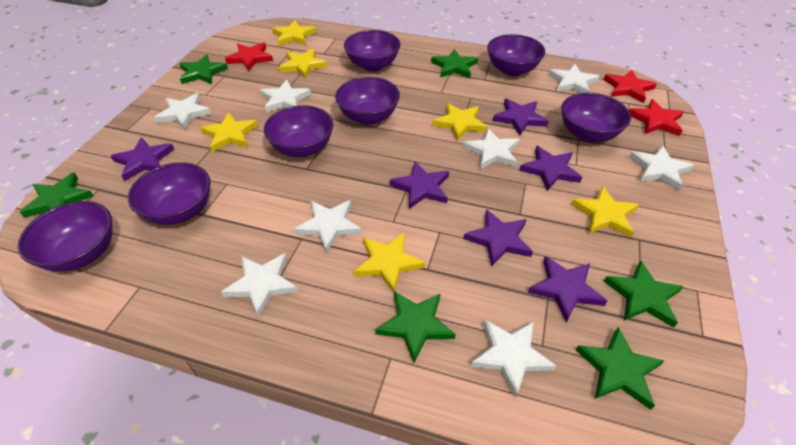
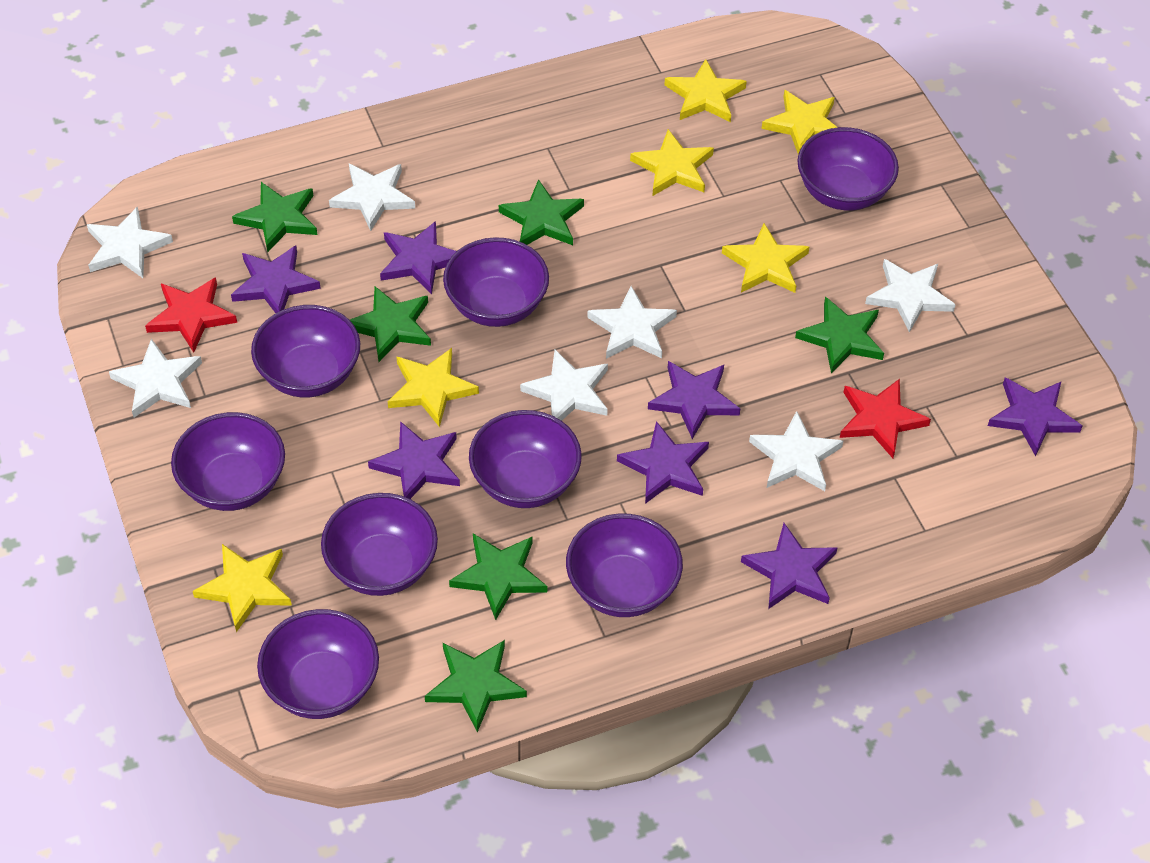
purple bowl: 7 -> 8
purple star: 6 -> 7
red star: 3 -> 2
white star: 8 -> 7

